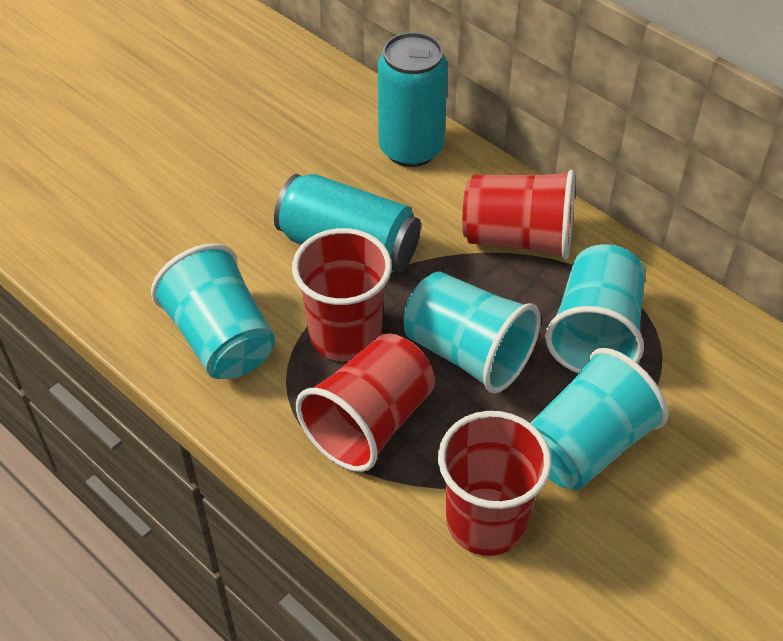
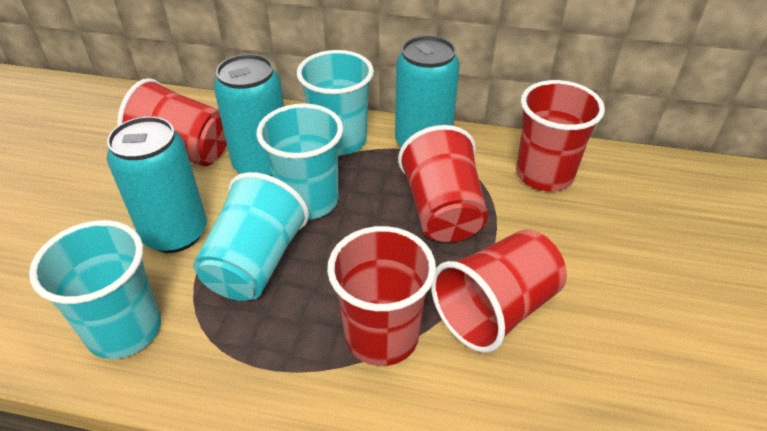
red cup: 4 -> 5
turquoise can: 2 -> 3

